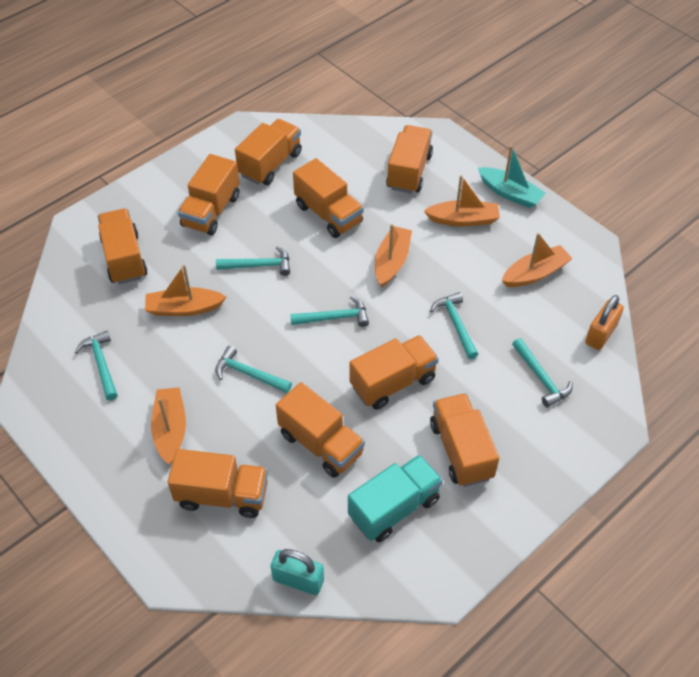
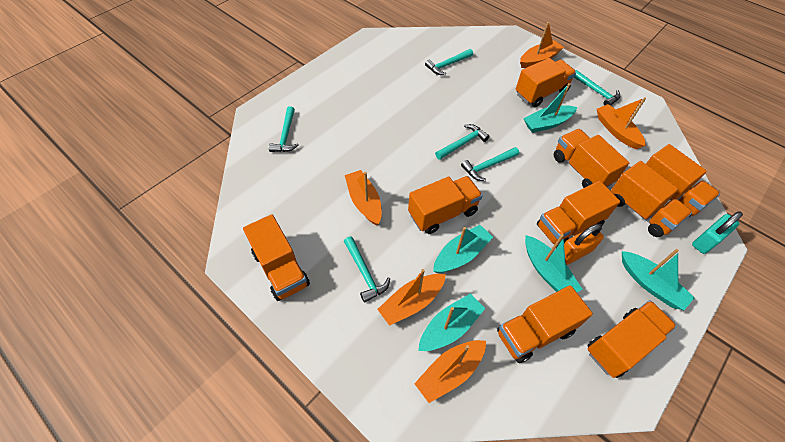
turquoise boat: 1 -> 5
turquoise truck: 1 -> 0

